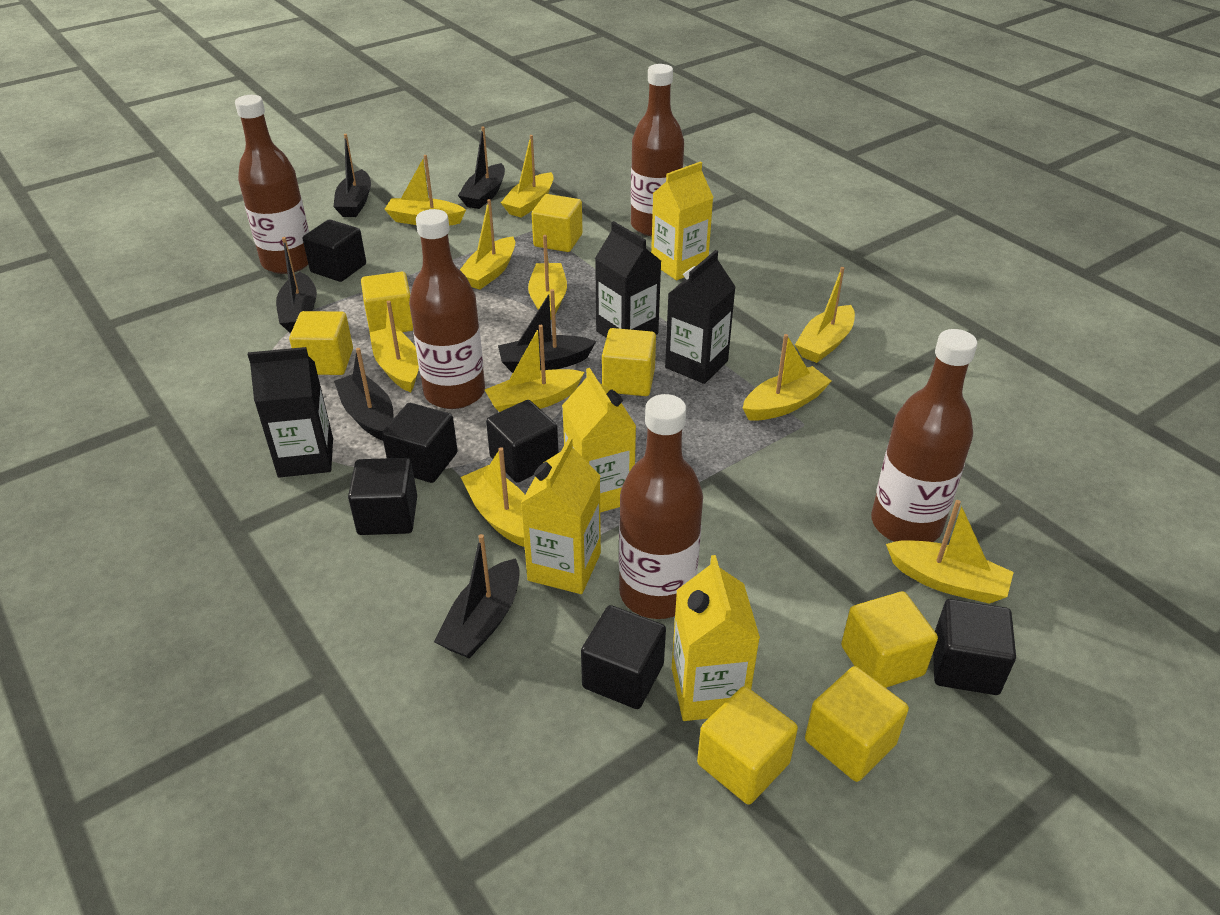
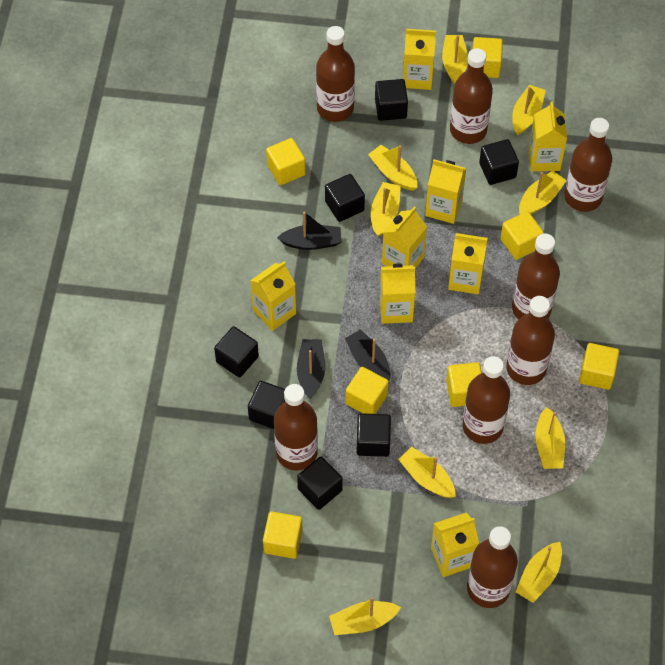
black boat: 6 -> 3
black carton: 3 -> 0
black cube: 6 -> 7
brown bottle: 5 -> 8
yellow boat: 10 -> 9
yellow carton: 4 -> 8

